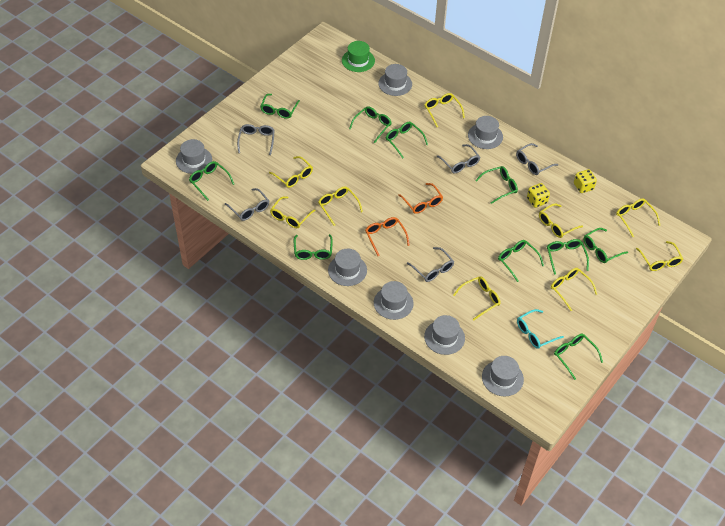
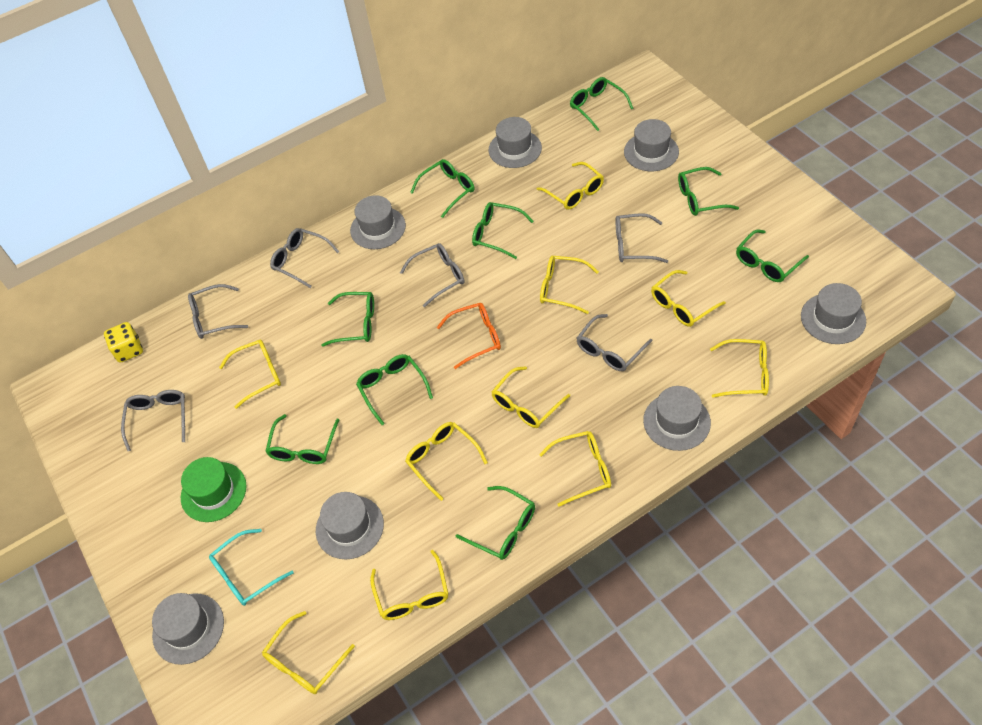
green glasses: 10 -> 9
grey glasses: 5 -> 6
orange glasses: 2 -> 1
yellow dice: 2 -> 1
yellow glasses: 9 -> 10

